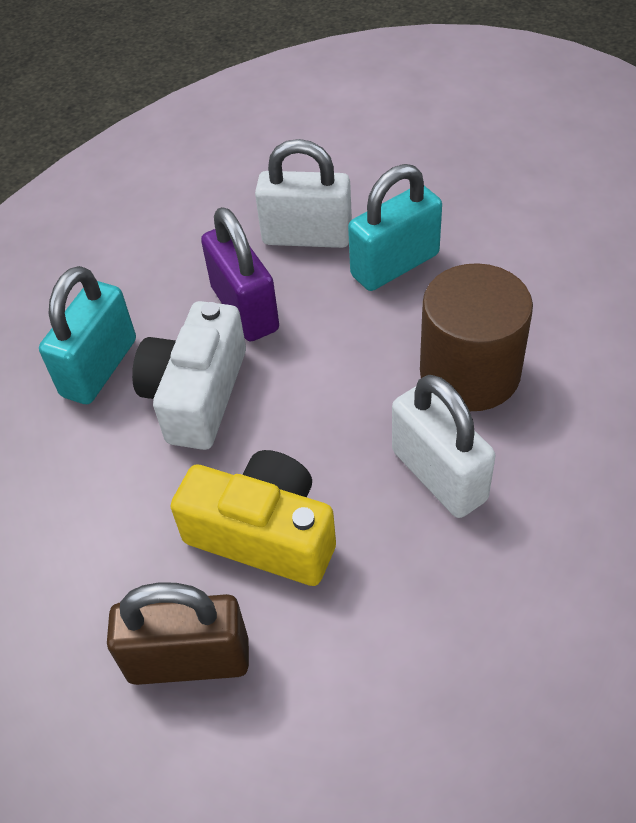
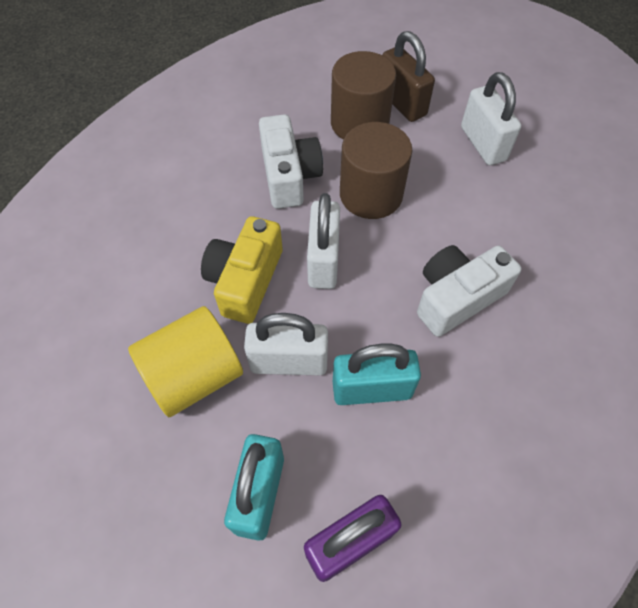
brown cylinder: 1 -> 2
white camera: 1 -> 2
white padlock: 2 -> 3
yellow cylinder: 0 -> 1

